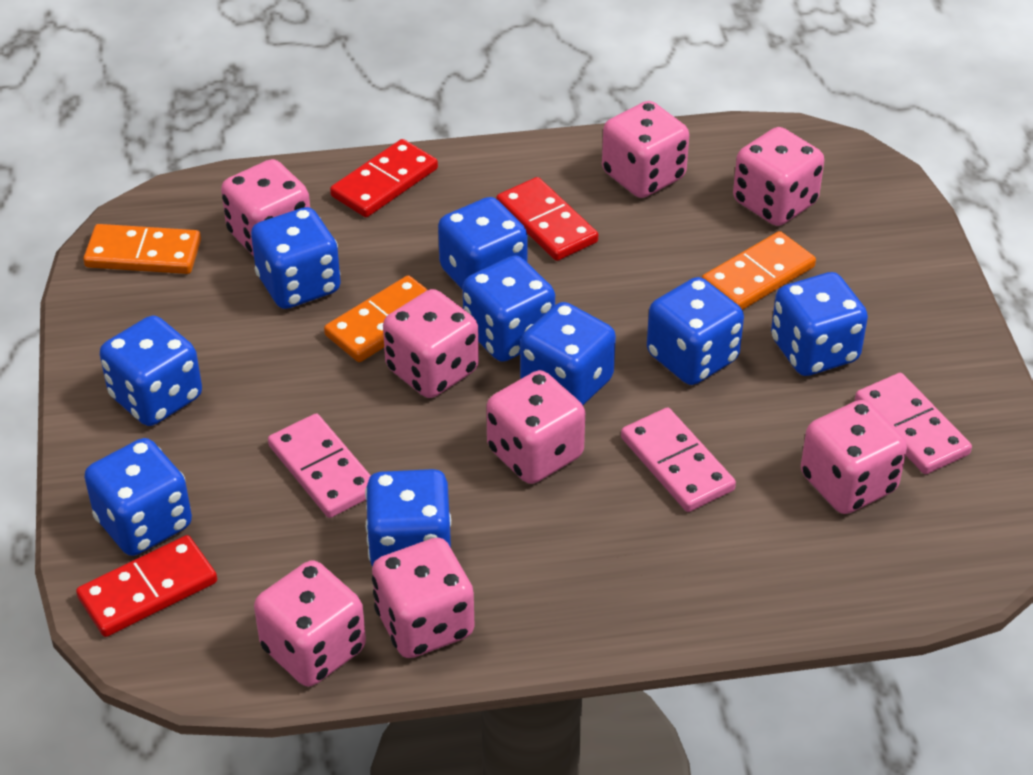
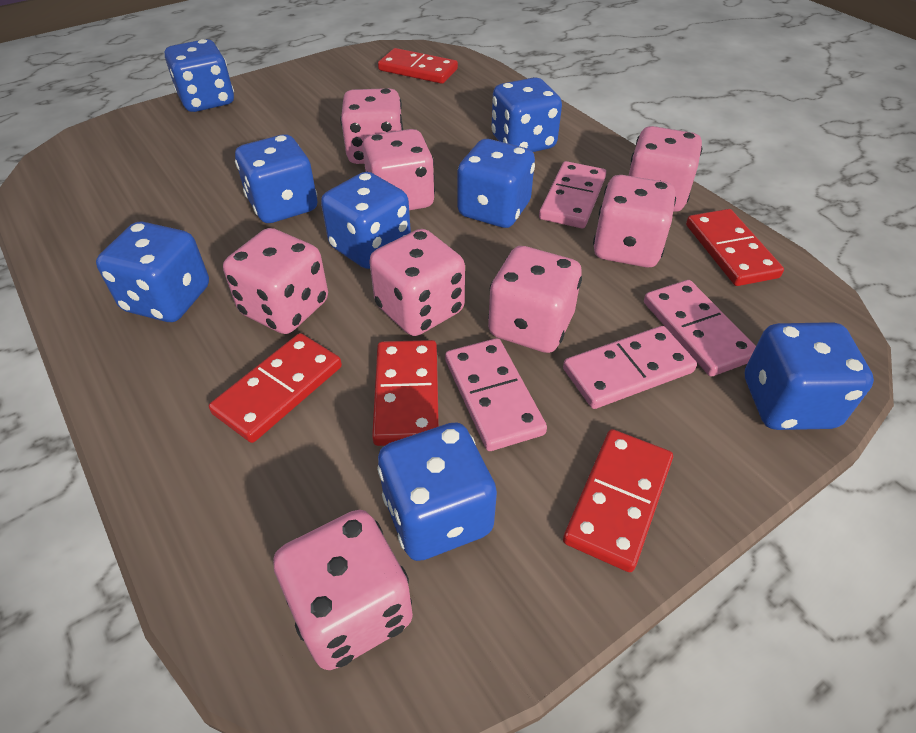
blue dice: 9 -> 8
orange domino: 3 -> 0
pink domino: 3 -> 4
red domino: 3 -> 5

